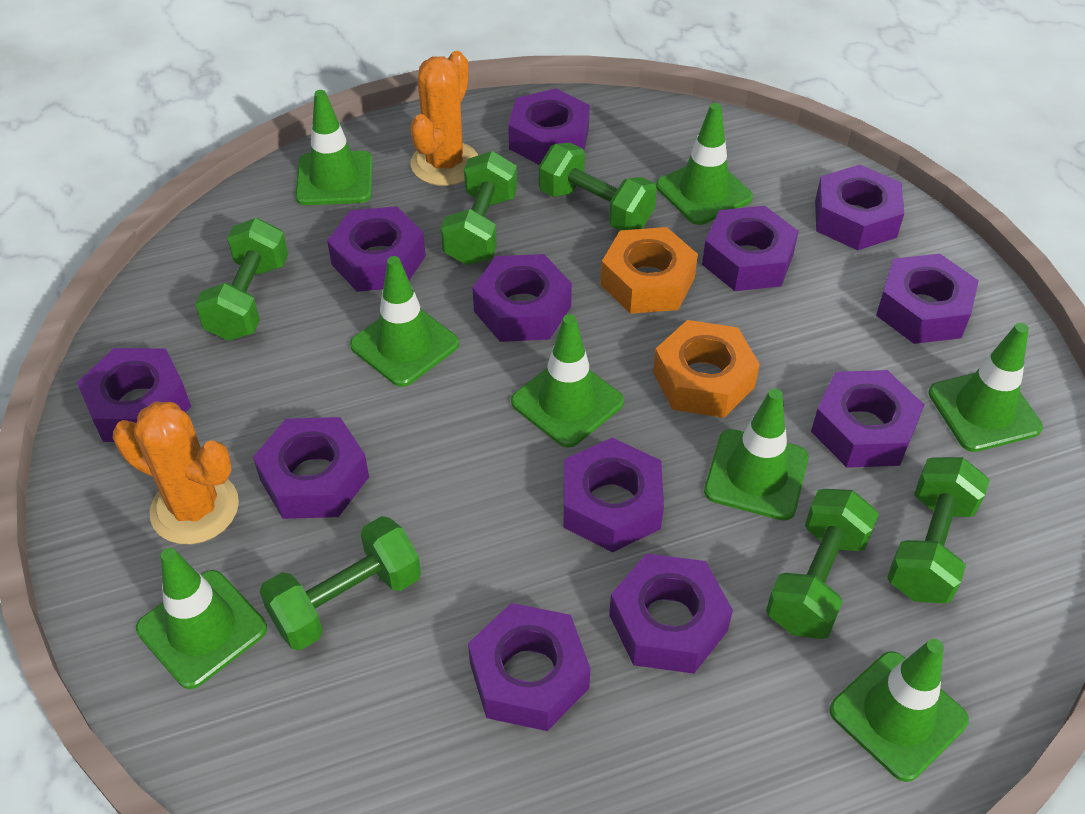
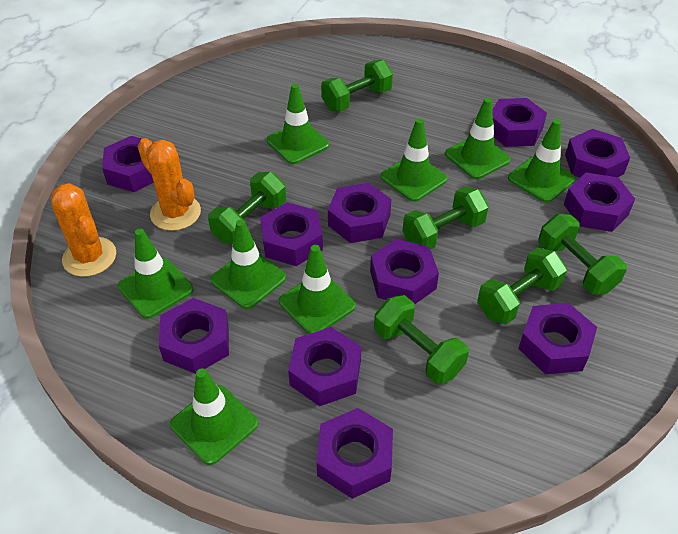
orange nut: 2 -> 0
purple nut: 12 -> 11

